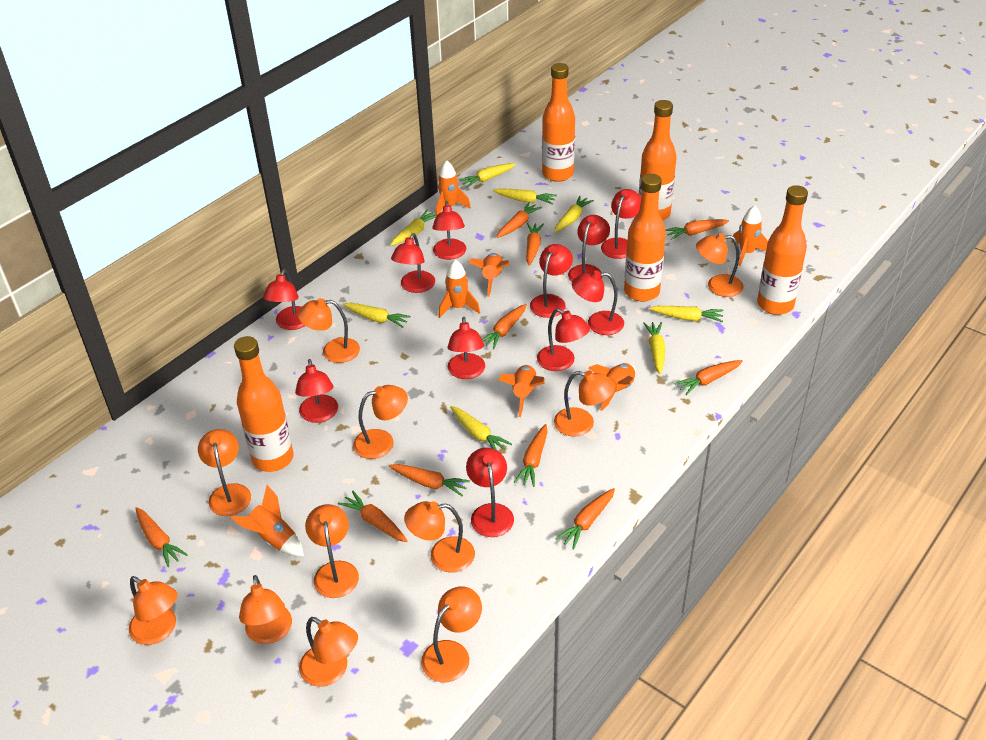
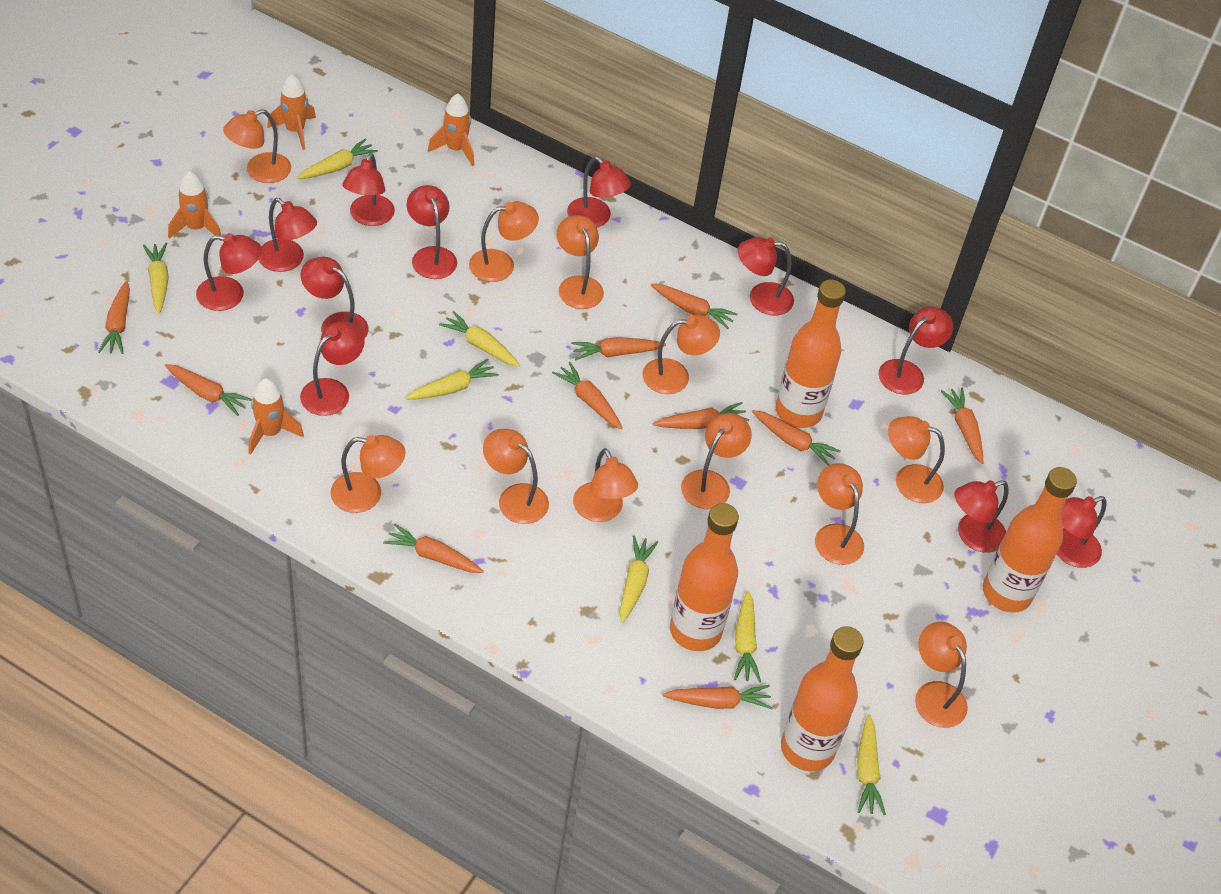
orange bottle: 5 -> 4
orange rocket: 7 -> 4
yellow carrot: 8 -> 7

